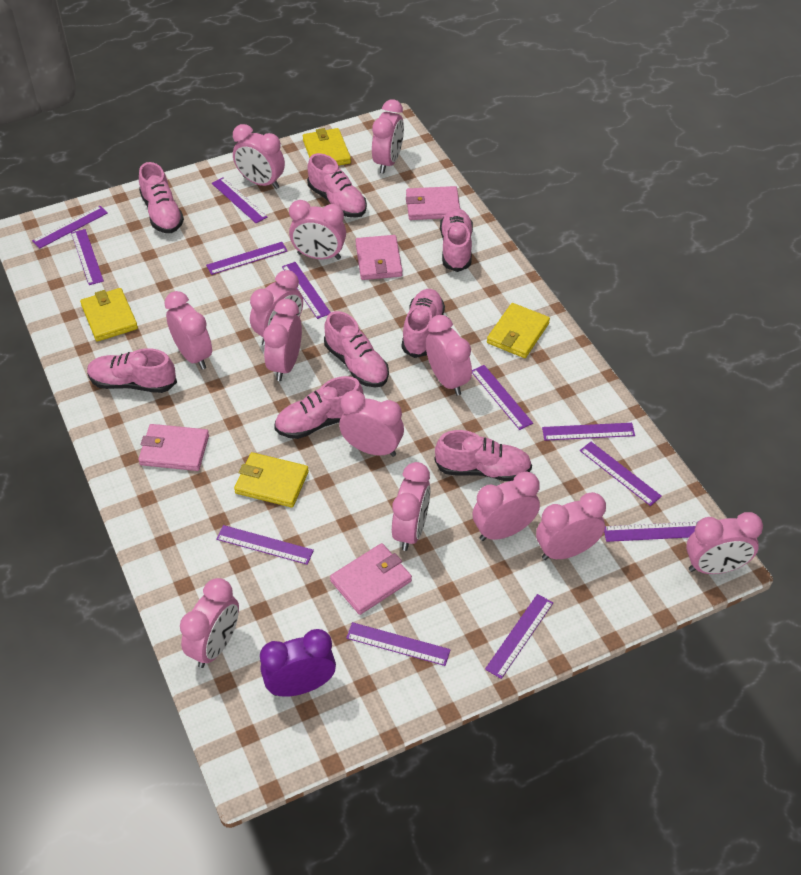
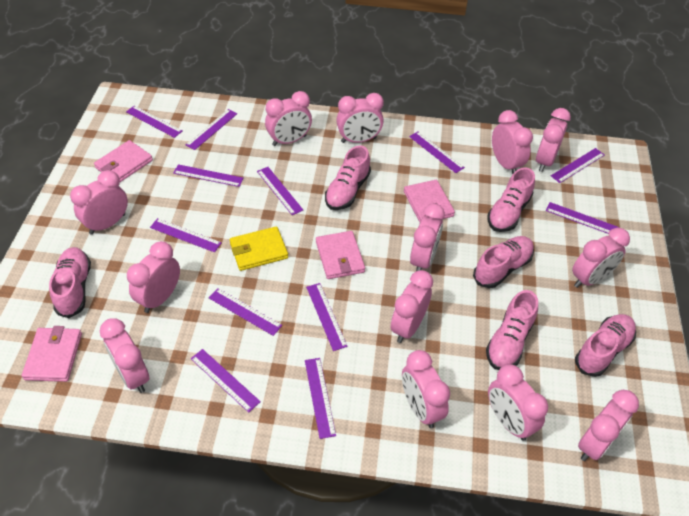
pink shoe: 8 -> 6
purple clock: 1 -> 0
yellow wallet: 4 -> 1

